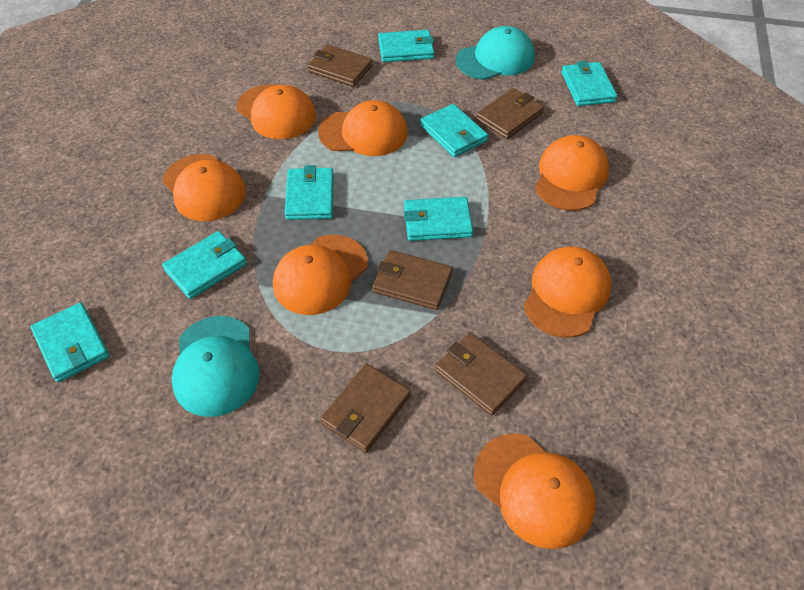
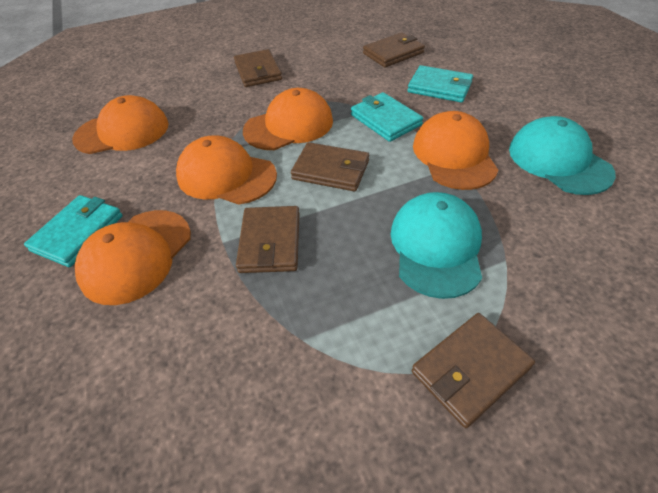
orange cap: 7 -> 5
turquoise wallet: 7 -> 3

